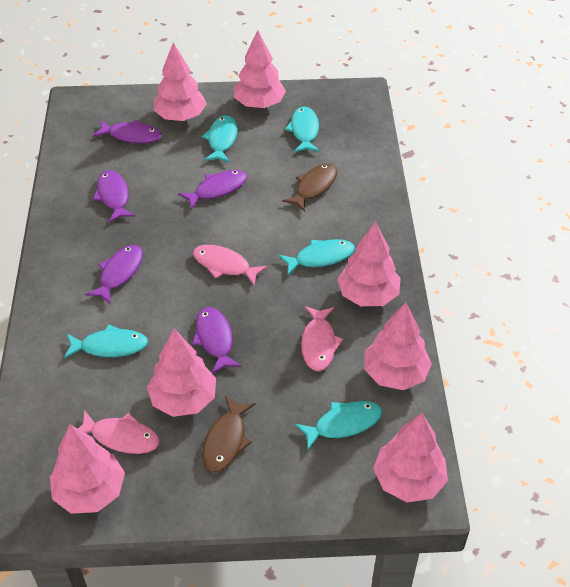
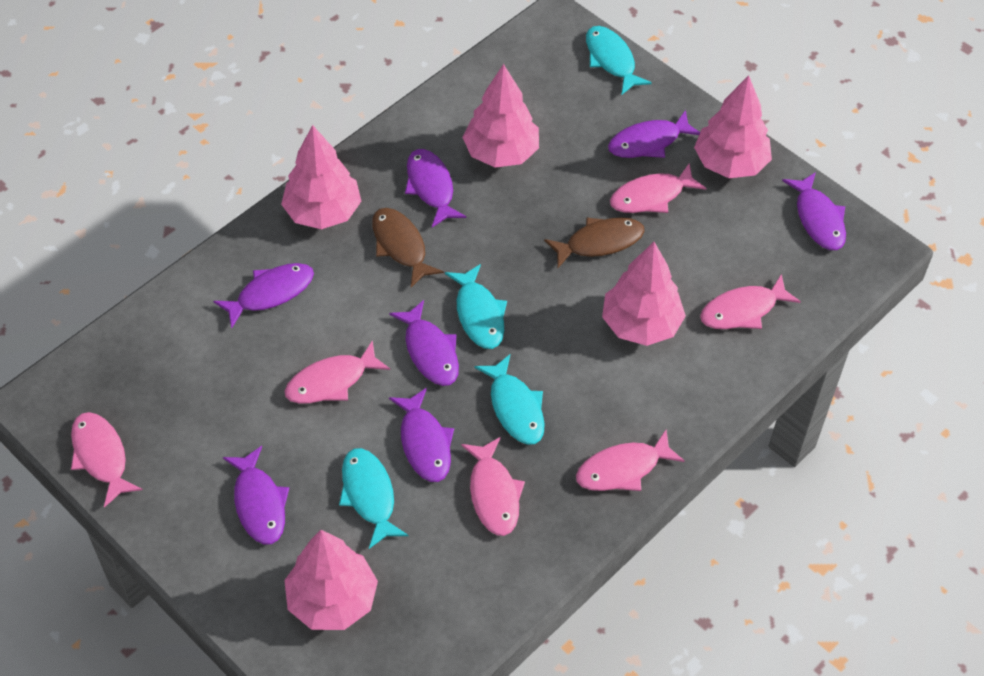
pink fish: 3 -> 6
pink tree: 7 -> 5
purple fish: 5 -> 7
turquoise fish: 5 -> 4

